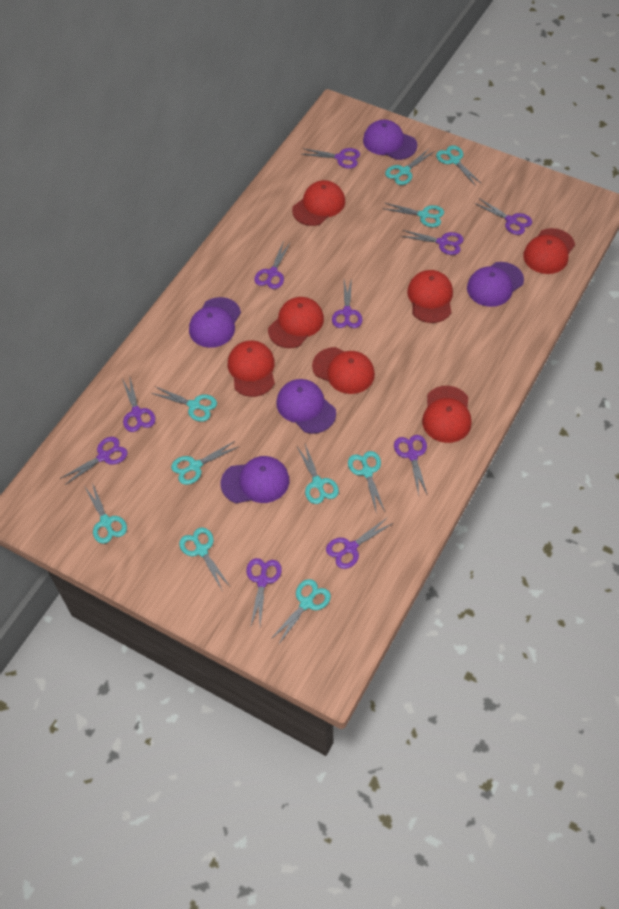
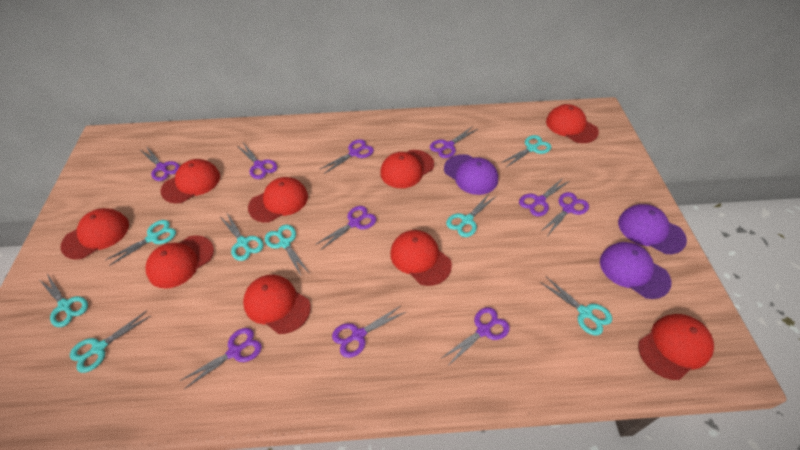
purple cap: 5 -> 3
red cap: 7 -> 9
turquoise scissors: 10 -> 8

